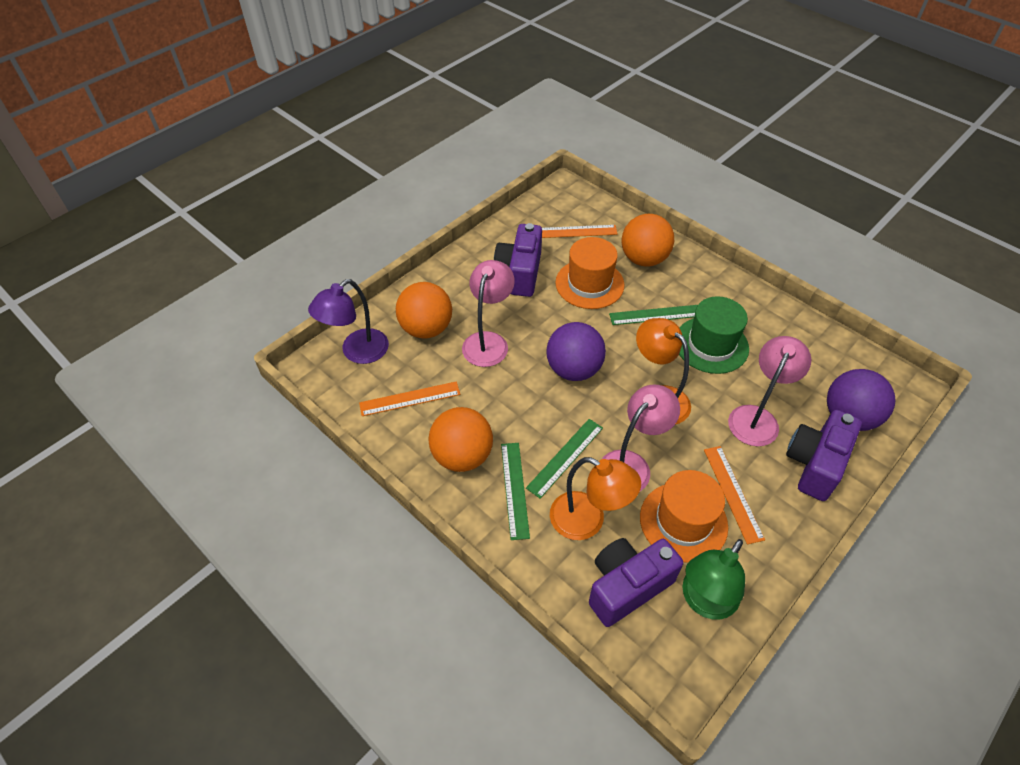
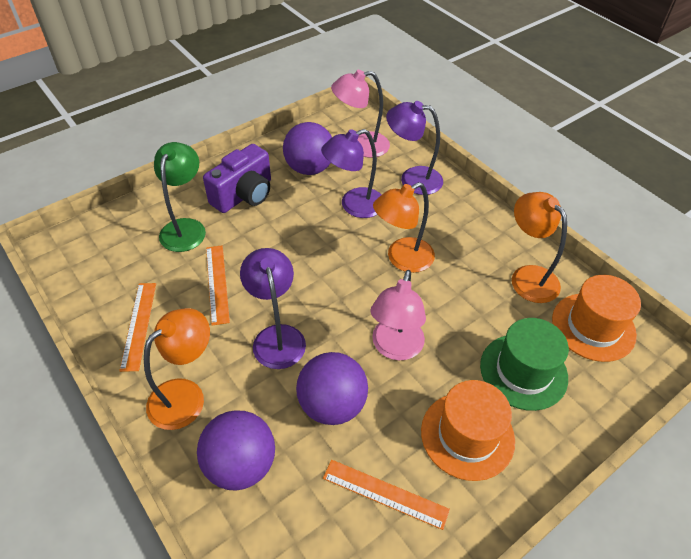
green ruler: 3 -> 0
orange ball: 3 -> 0
orange lamp: 2 -> 3
pink lamp: 3 -> 2
purple ball: 2 -> 3
purple camera: 3 -> 1
purple lamp: 1 -> 3

